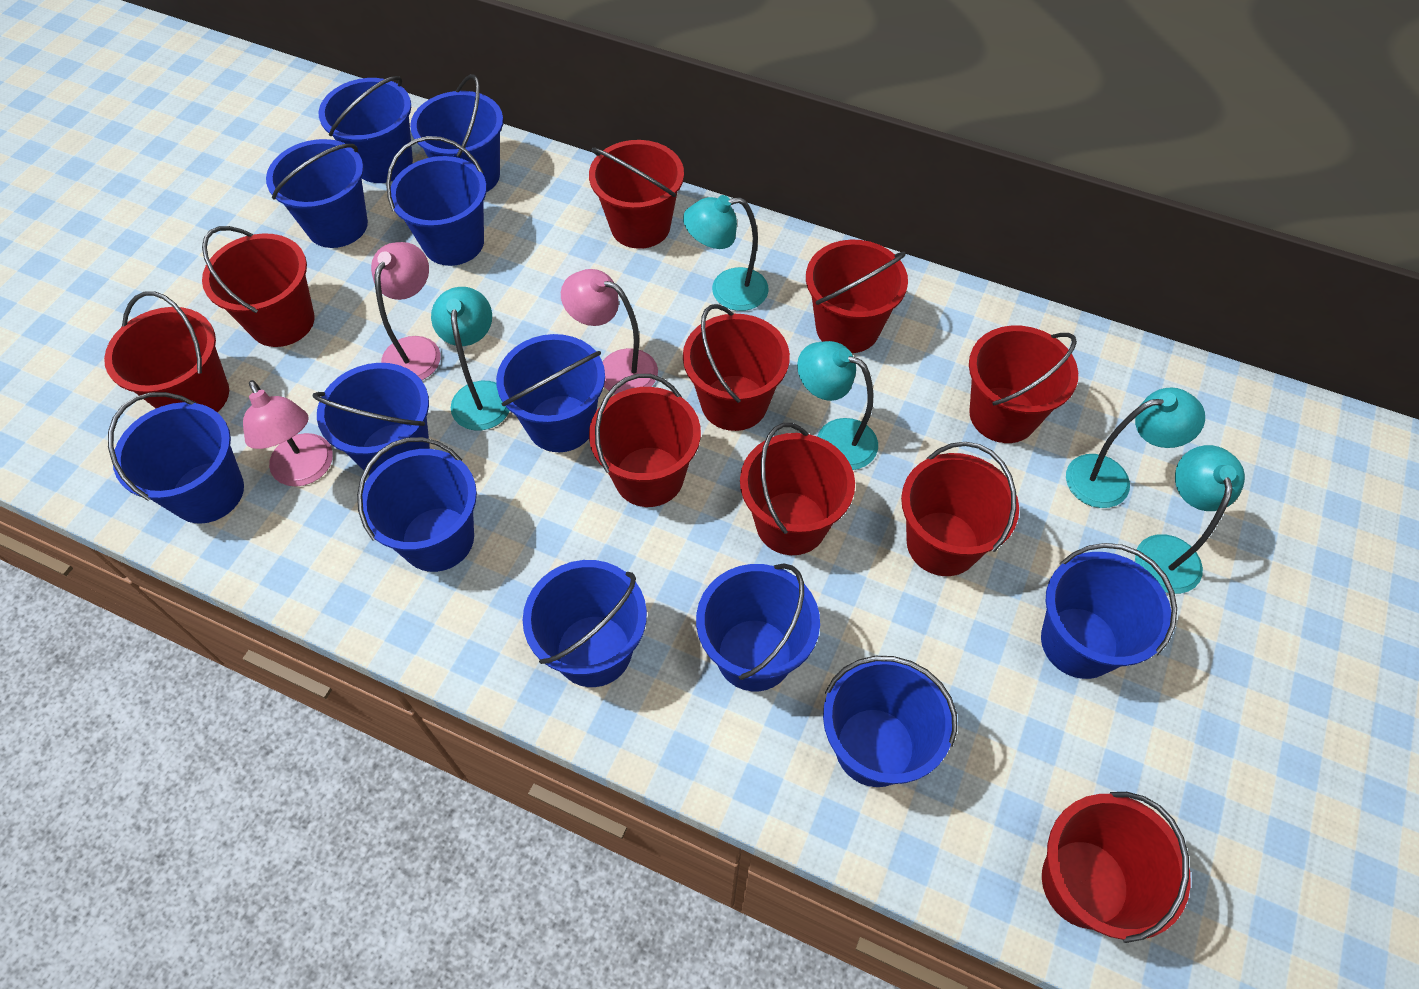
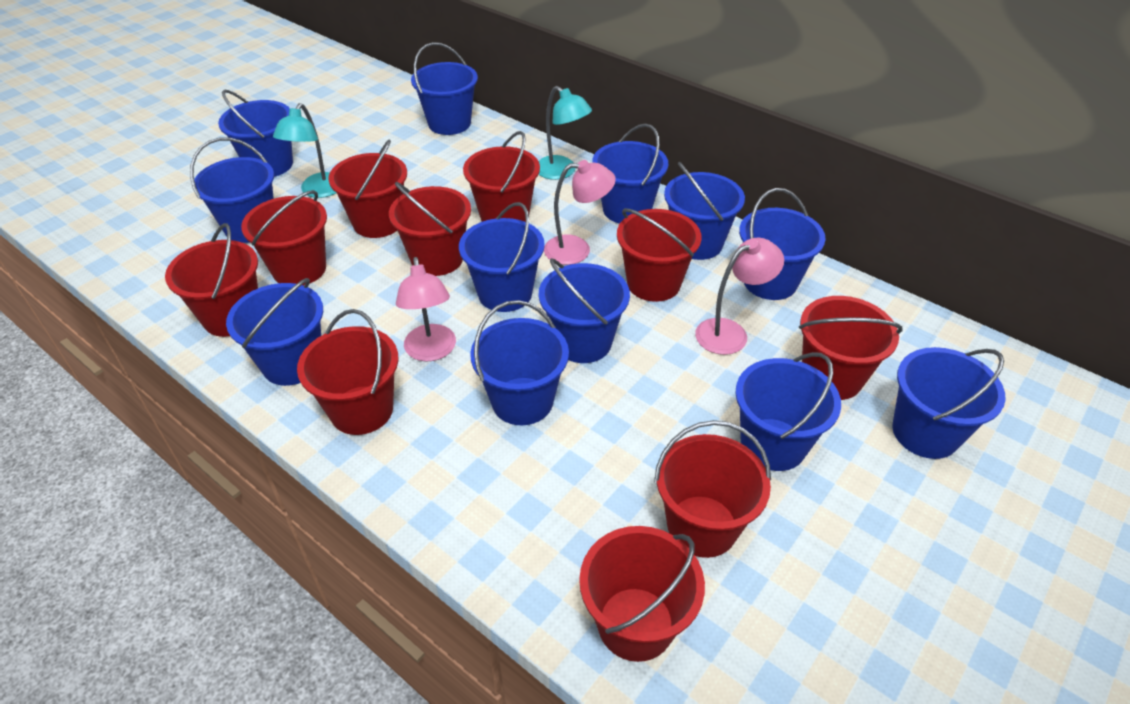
turquoise lamp: 5 -> 2

